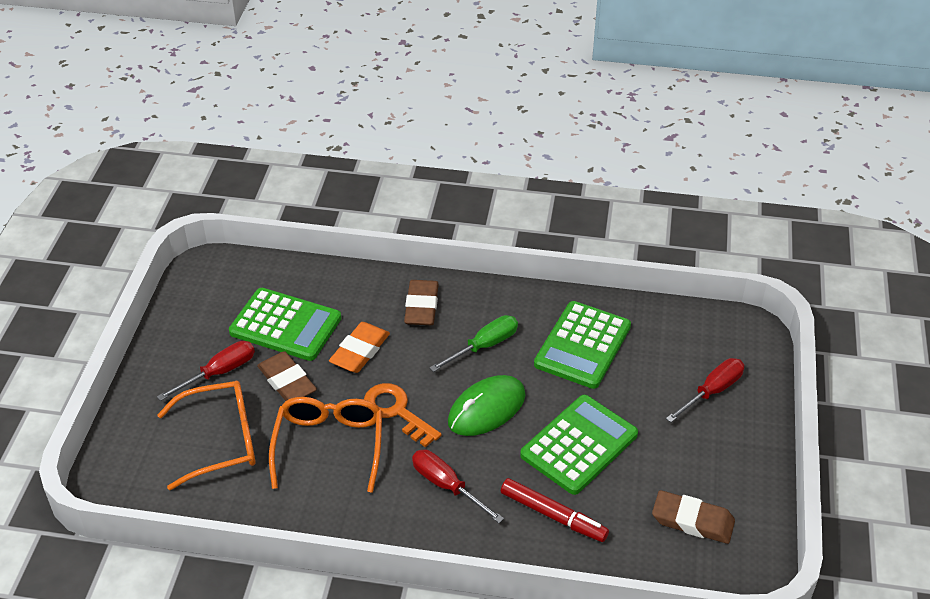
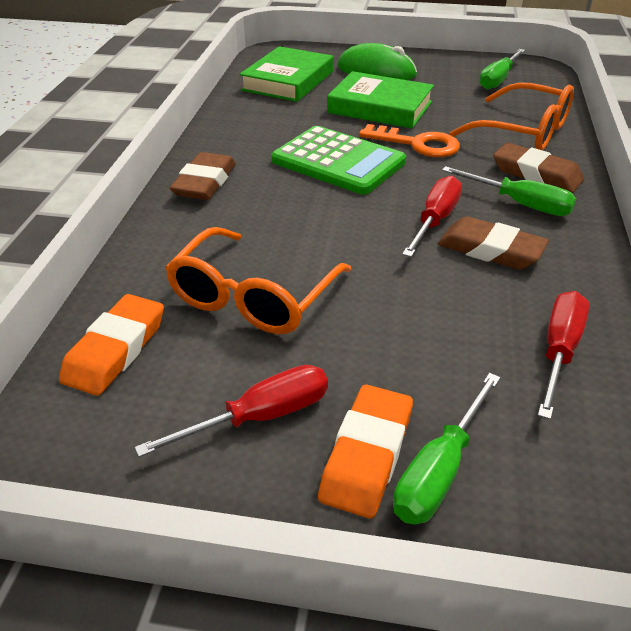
green book: 0 -> 2
green calculator: 3 -> 1
green screwdriver: 1 -> 3
orange eraser: 1 -> 2
red marker: 1 -> 0

